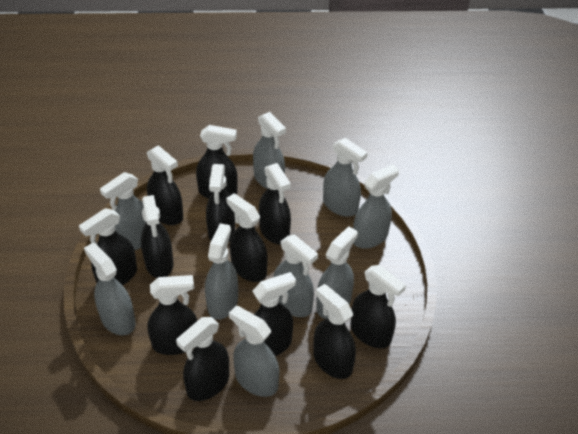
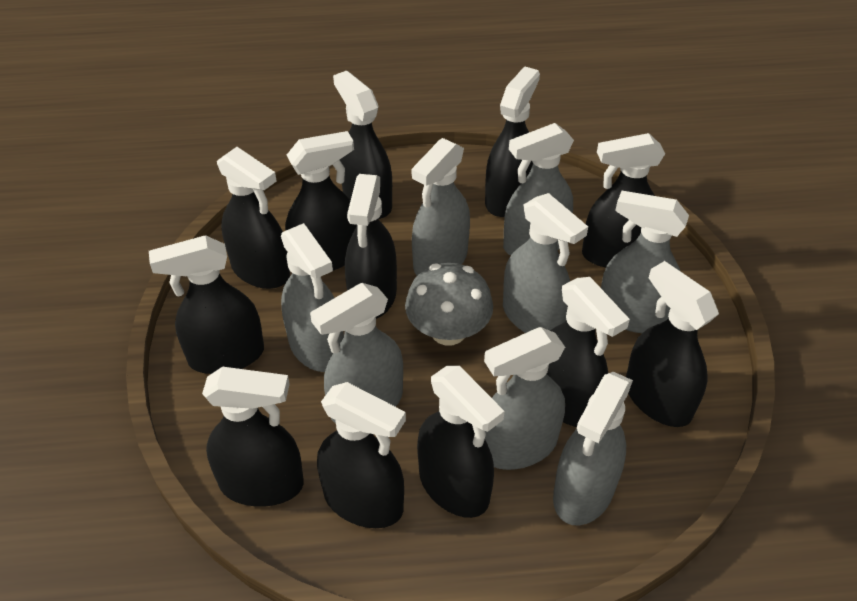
grey mushroom: 0 -> 1
grey spray bottle: 9 -> 8

